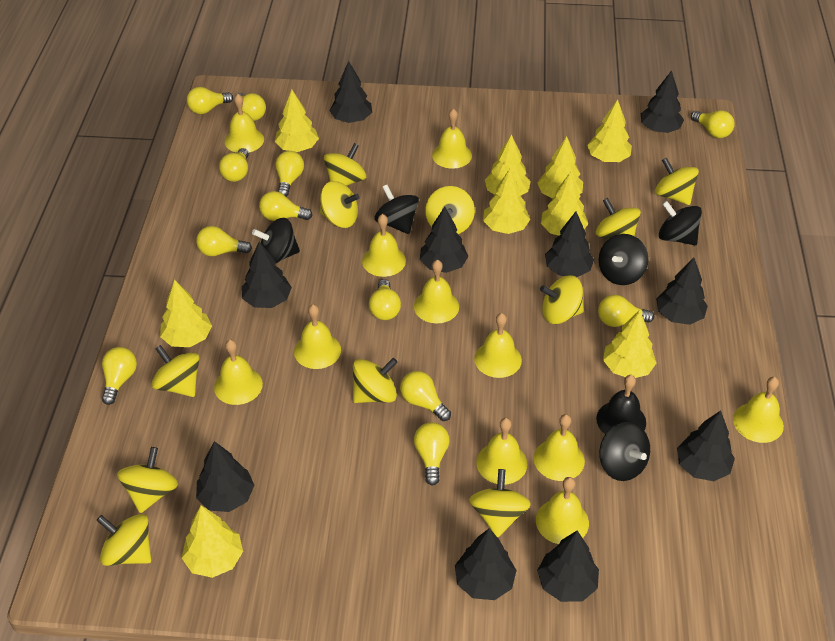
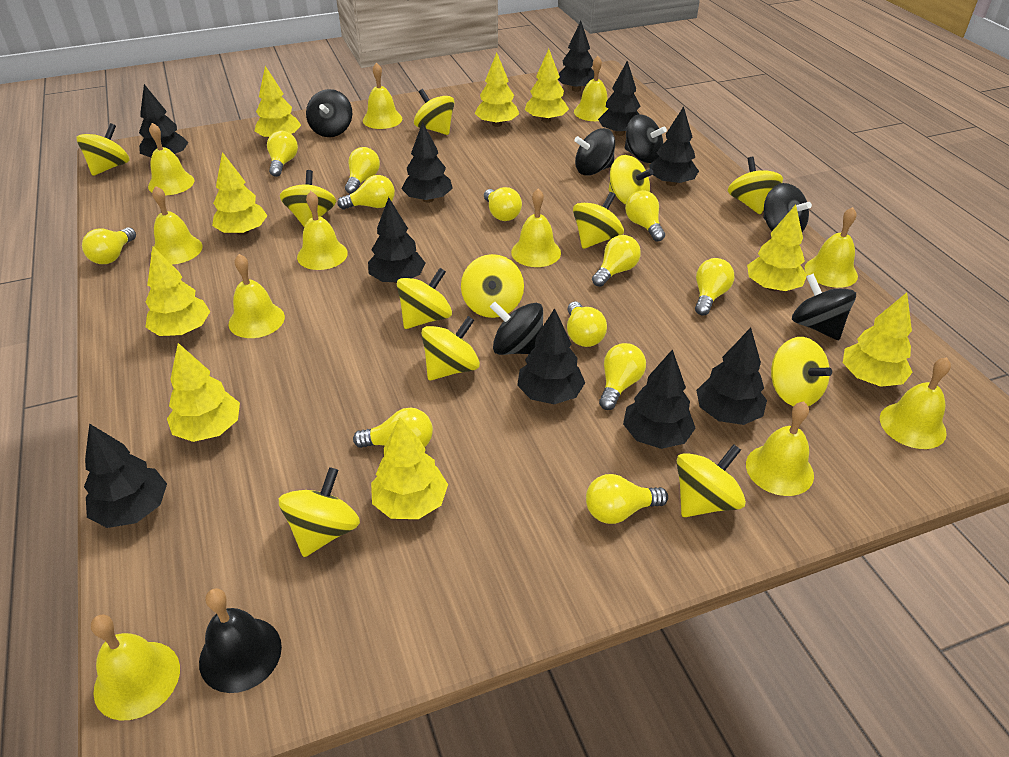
black spinning top: 5 -> 6
yellow spinning top: 11 -> 12

